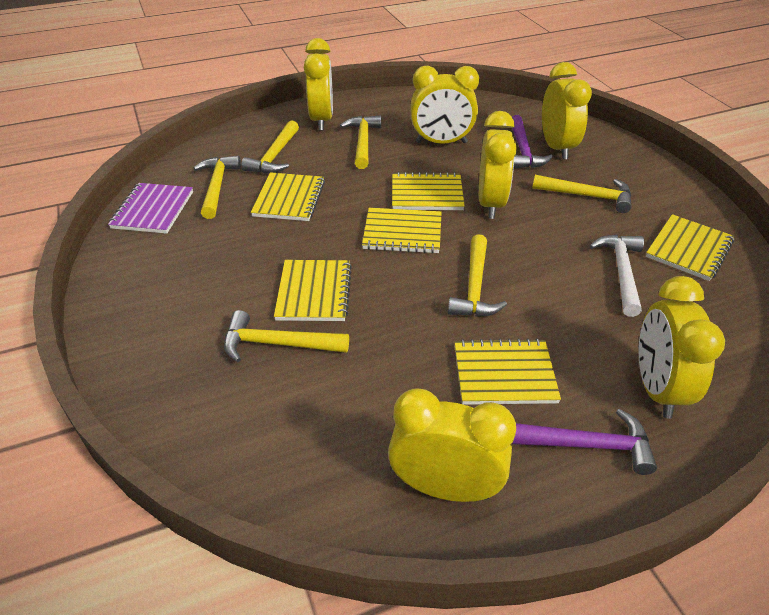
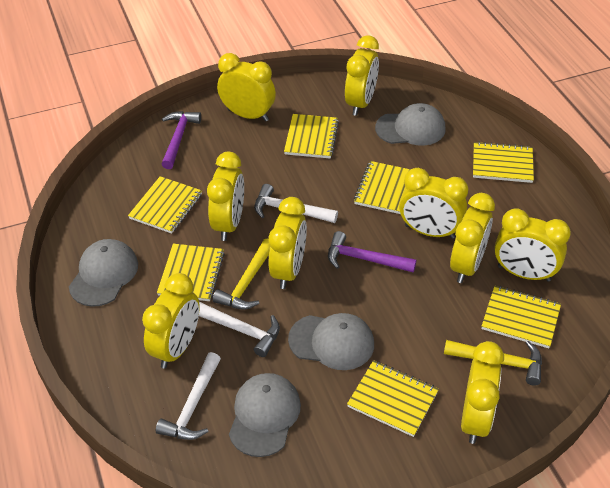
grey cap: 0 -> 4
purple notebook: 1 -> 0
white hammer: 1 -> 3
yellow clock: 6 -> 9
yellow hammer: 6 -> 2
yellow notebook: 6 -> 7

